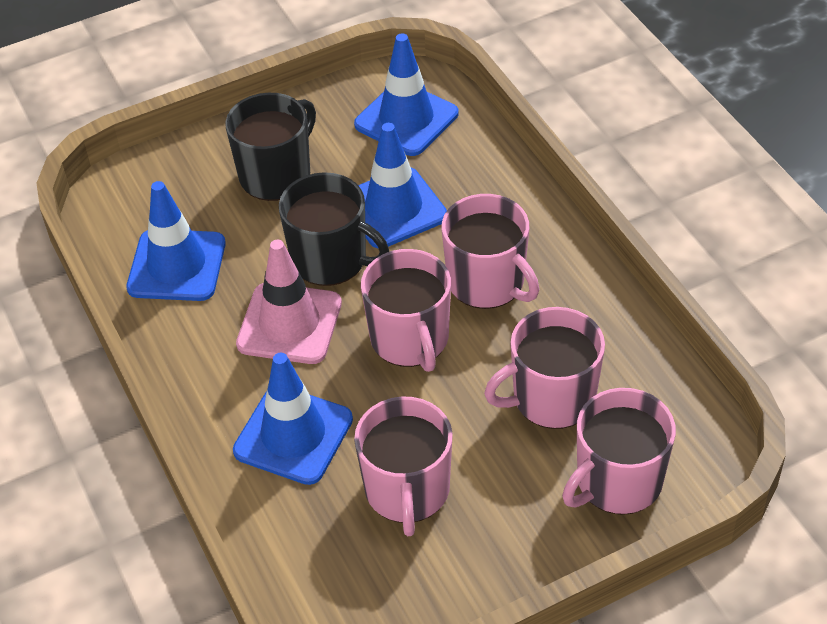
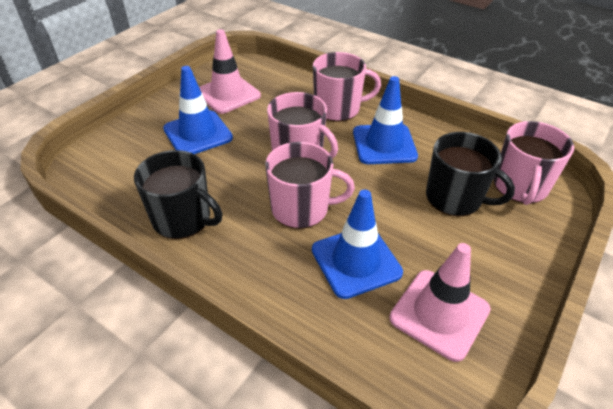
blue traffic cone: 4 -> 3
pink mug: 5 -> 4
pink traffic cone: 1 -> 2

